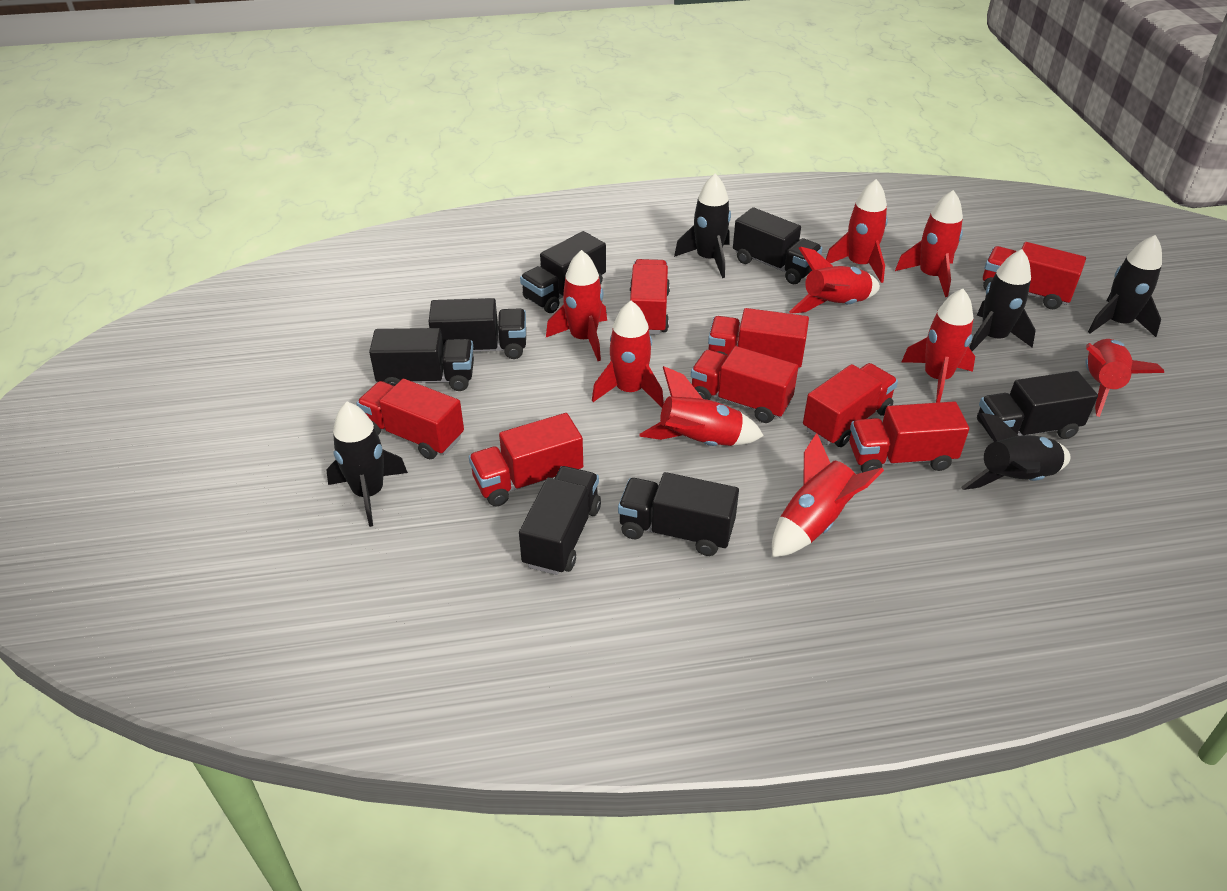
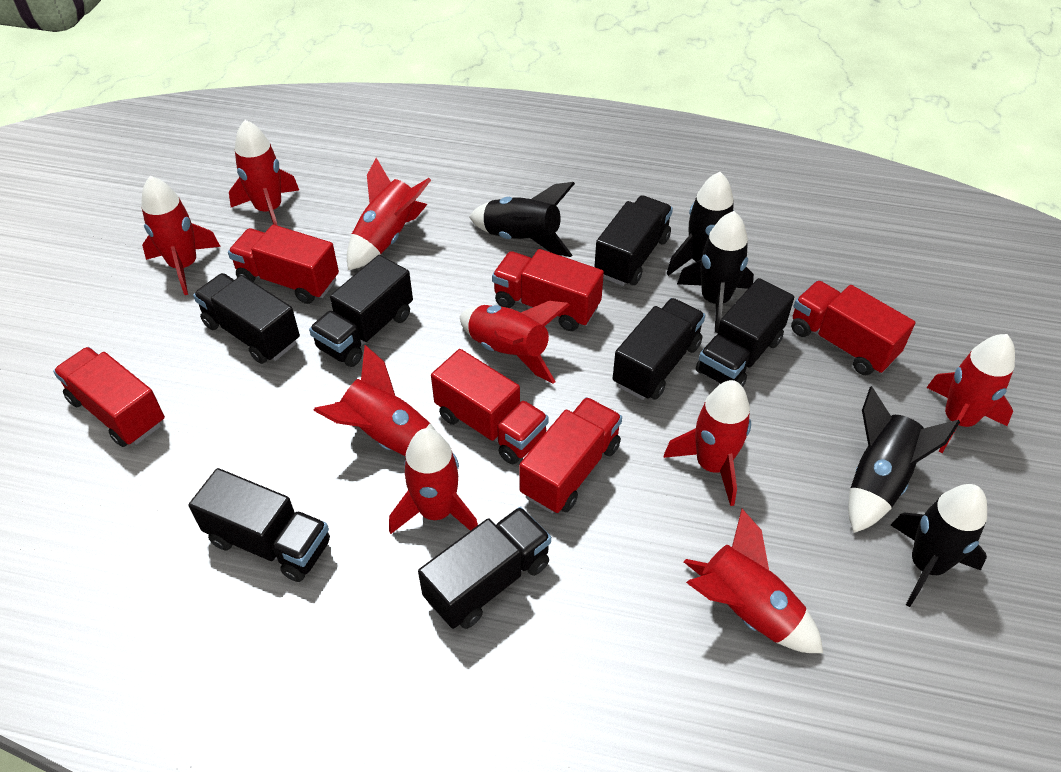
red truck: 8 -> 6

